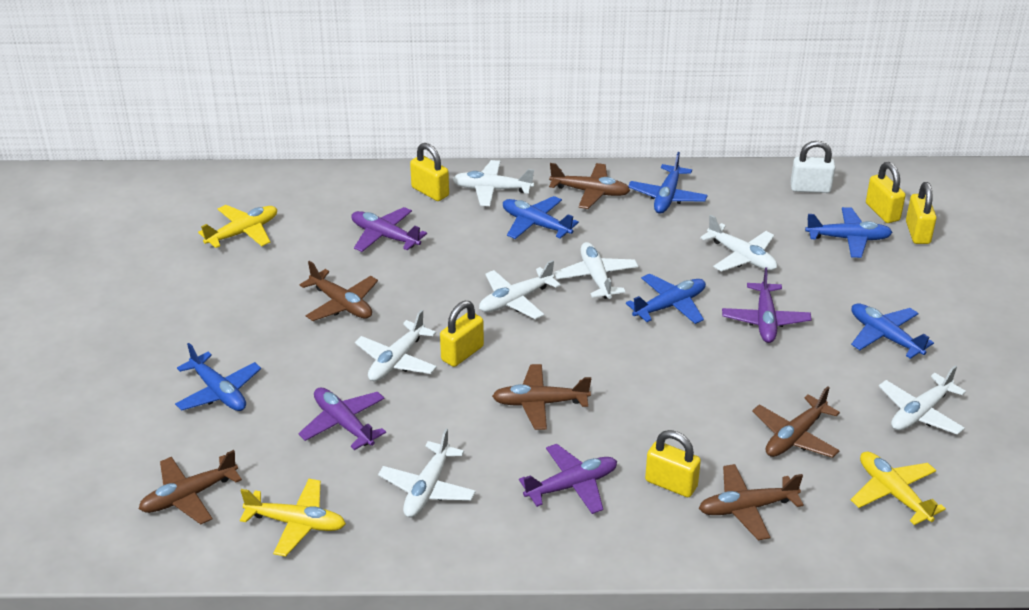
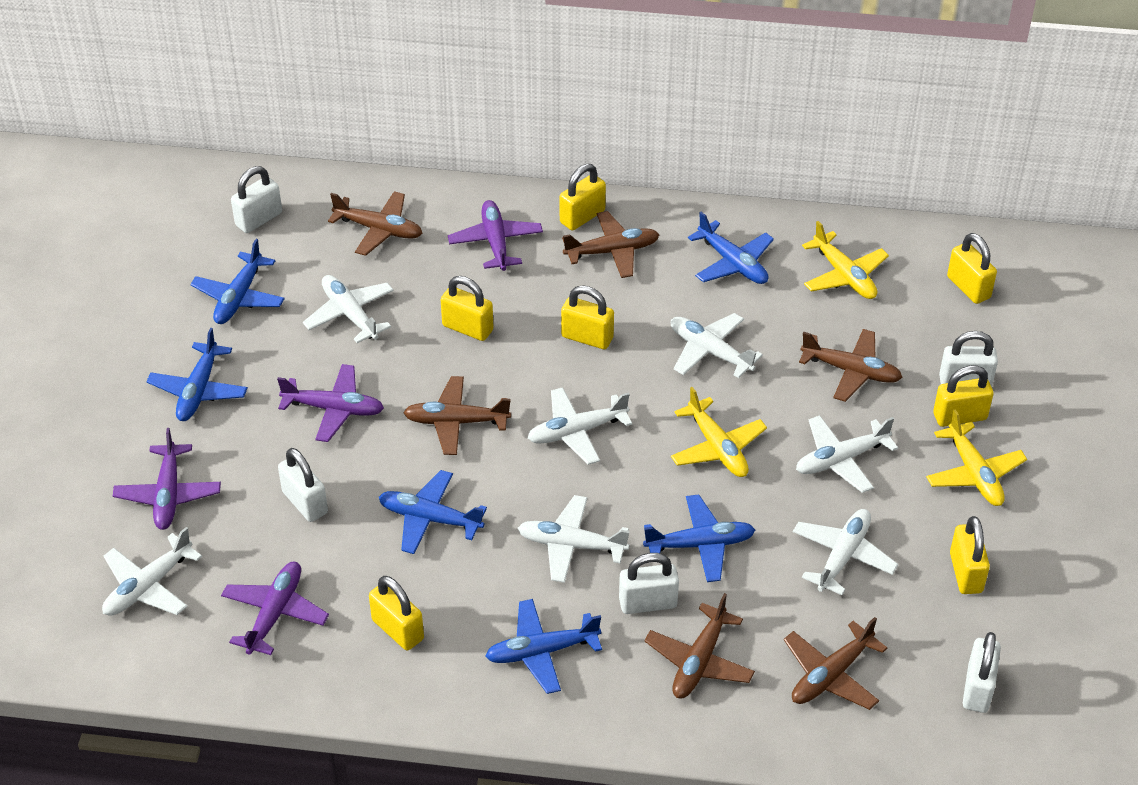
white padlock: 1 -> 5
yellow padlock: 5 -> 7

